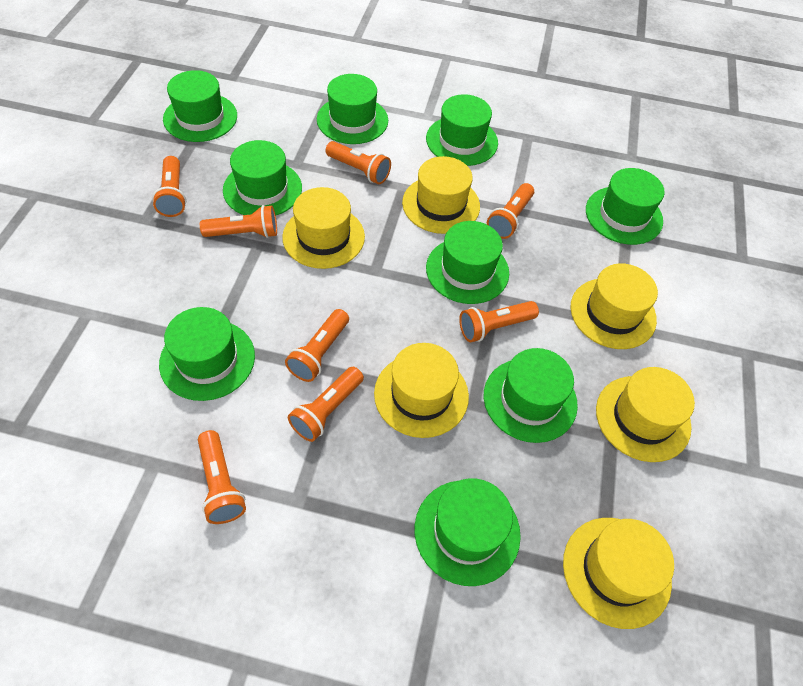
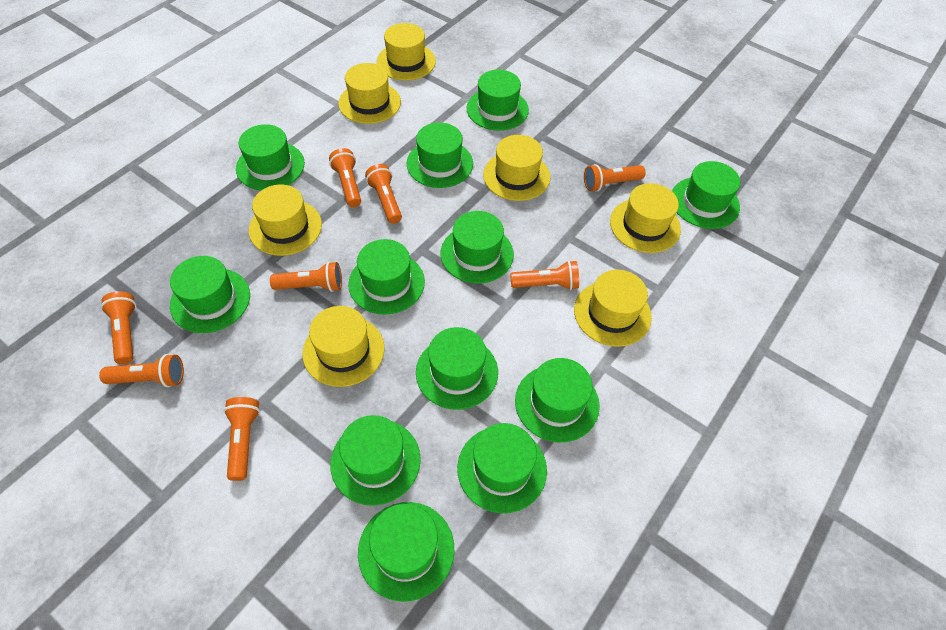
green hat: 9 -> 12
yellow hat: 6 -> 7

